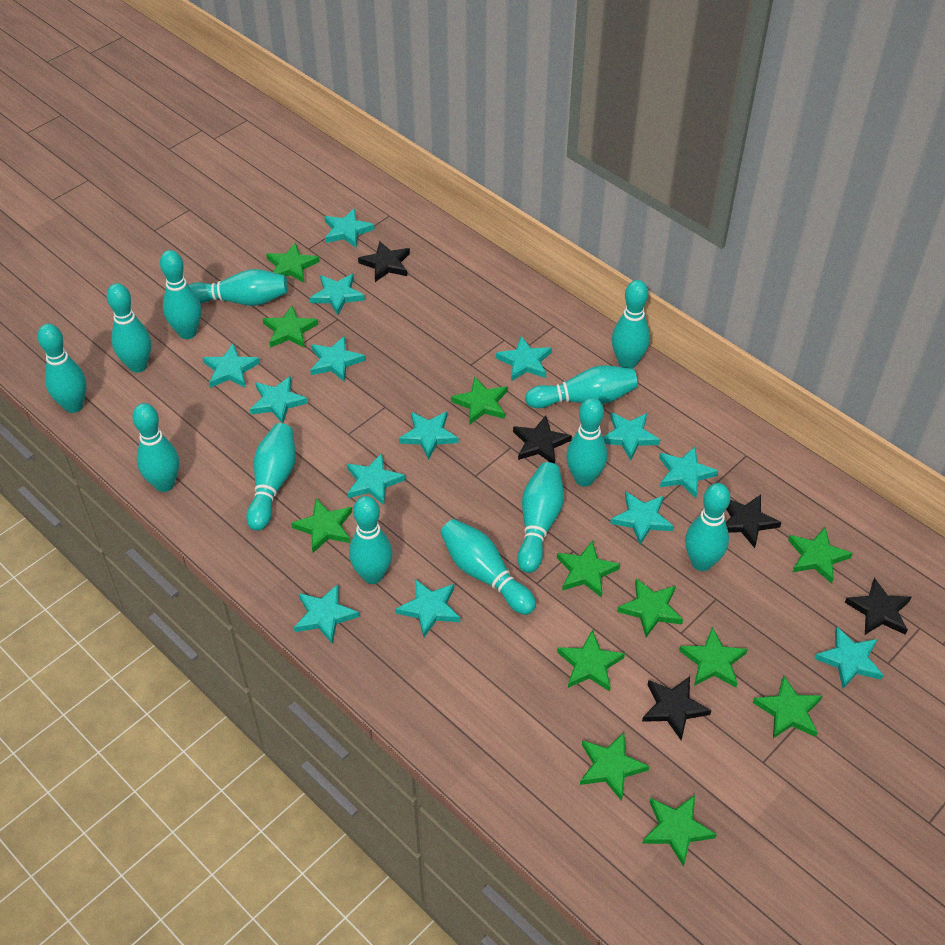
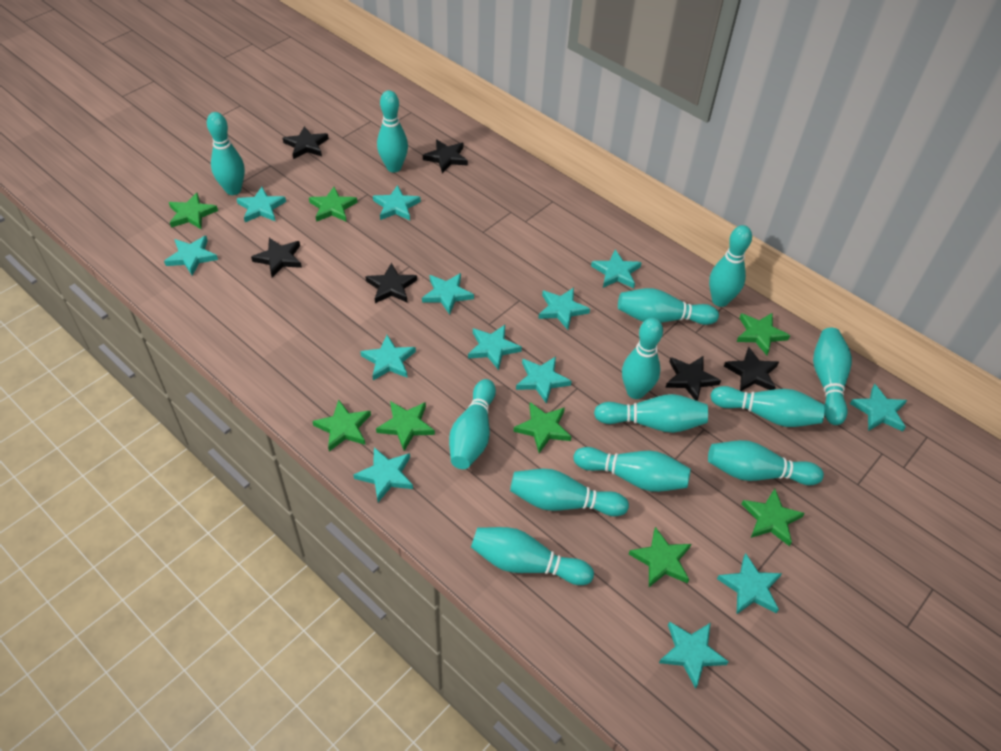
black star: 5 -> 6
green star: 12 -> 8
turquoise star: 14 -> 13

